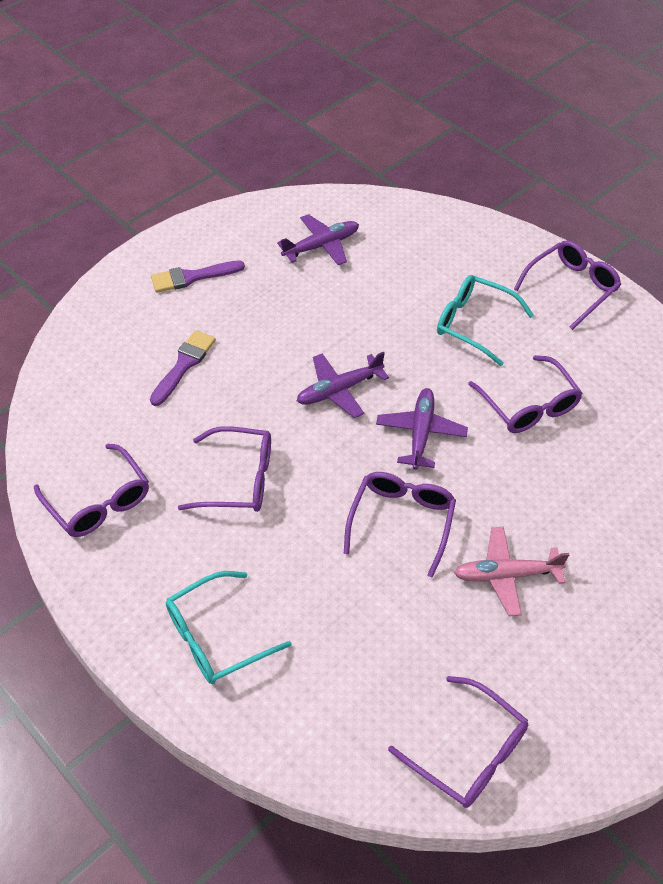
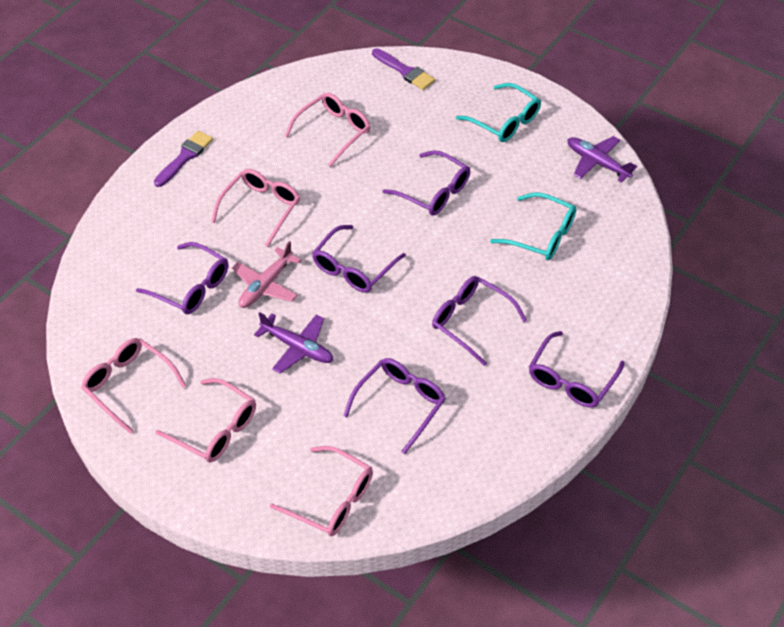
pink glasses: 0 -> 5
purple plane: 3 -> 2

